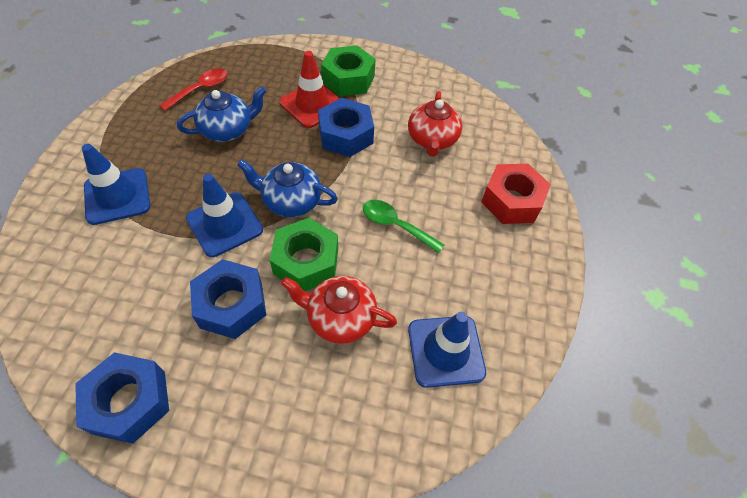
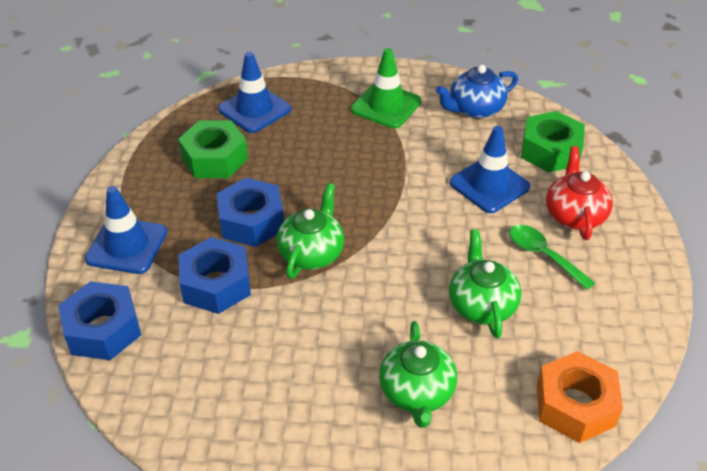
blue teapot: 2 -> 1
green teapot: 0 -> 3
green traffic cone: 0 -> 1
orange nut: 0 -> 1
red nut: 1 -> 0
red spoon: 1 -> 0
red teapot: 2 -> 1
red traffic cone: 1 -> 0

